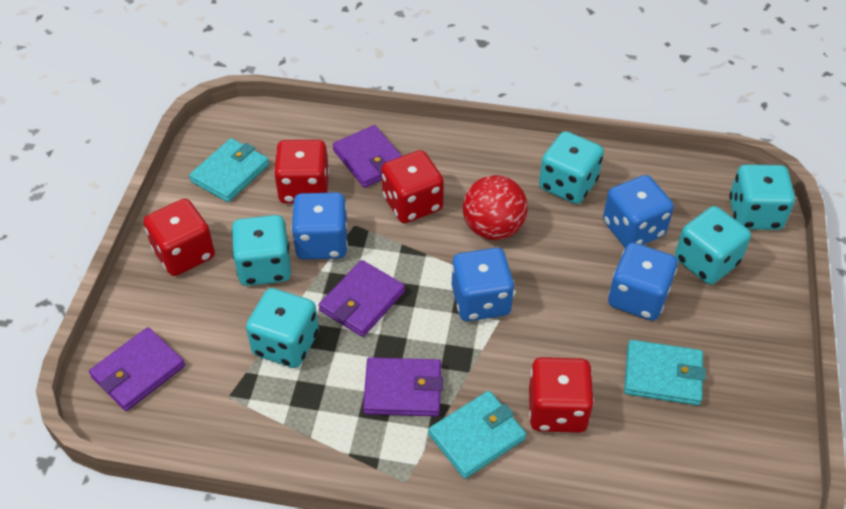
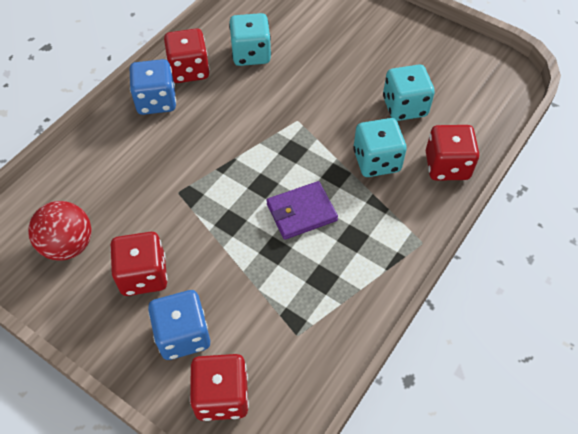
blue dice: 4 -> 2
purple wallet: 4 -> 1
turquoise dice: 5 -> 3
turquoise wallet: 3 -> 0

